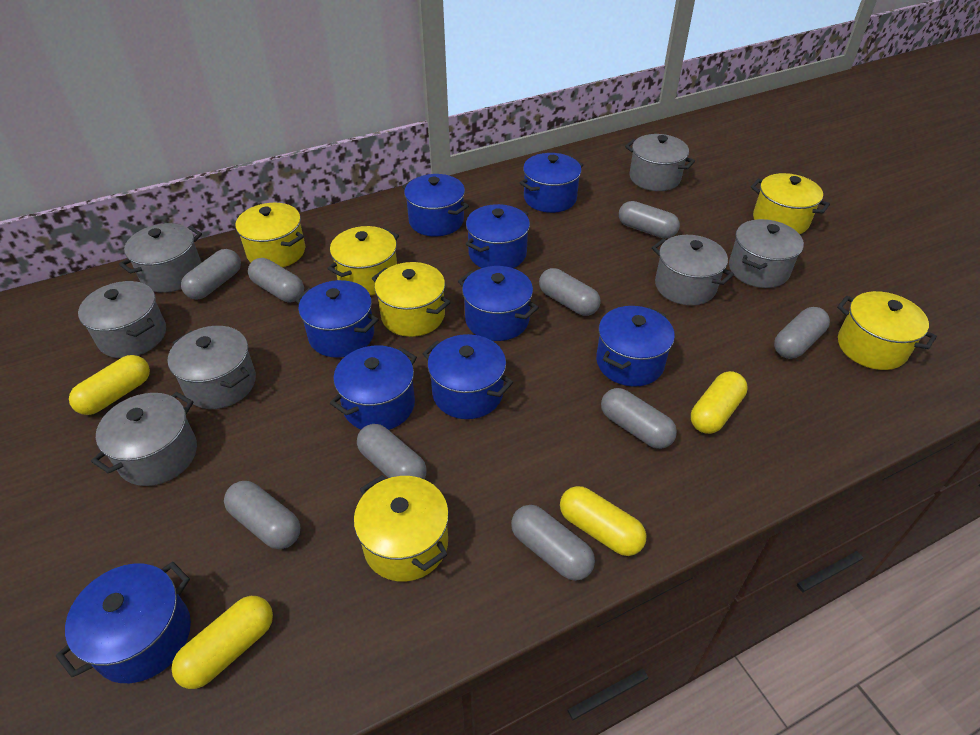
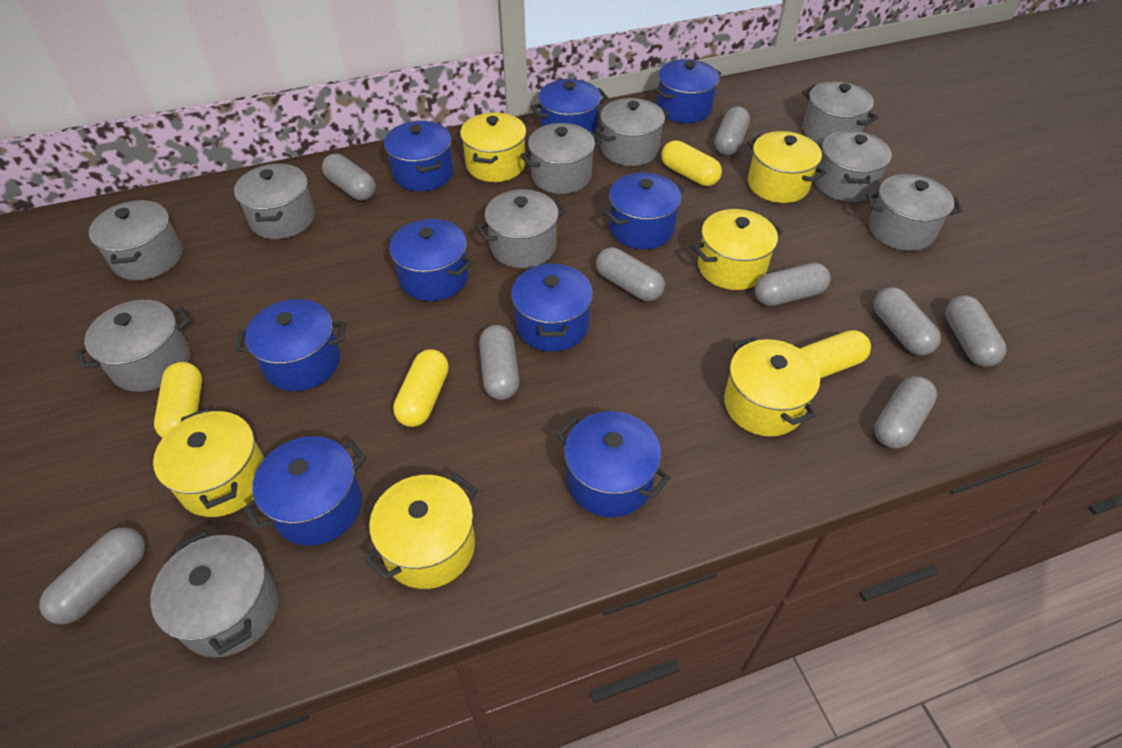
grey pot: 7 -> 10

